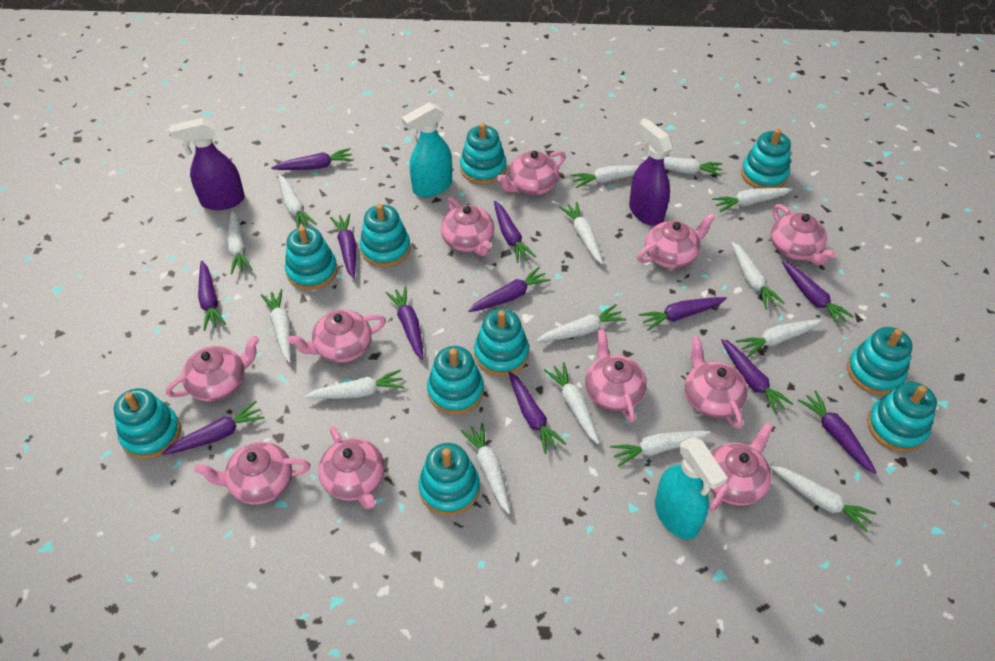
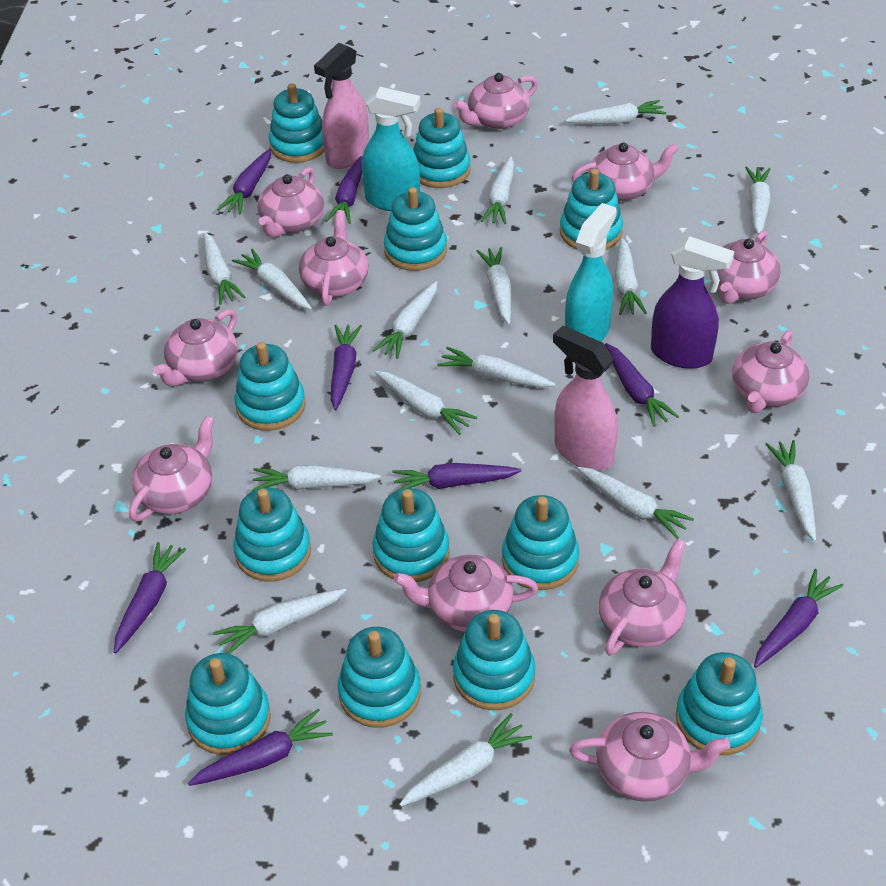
pink spray bottle: 0 -> 2
purple carrot: 12 -> 8
purple spray bottle: 2 -> 1
turquoise stacking toy: 10 -> 12

